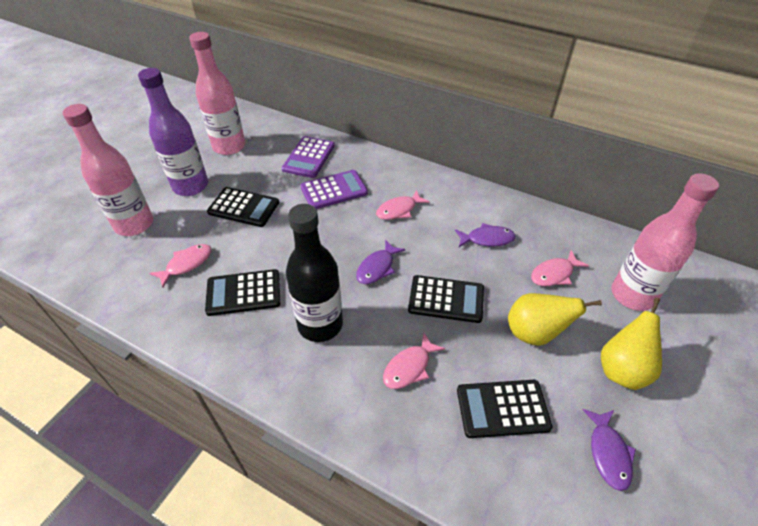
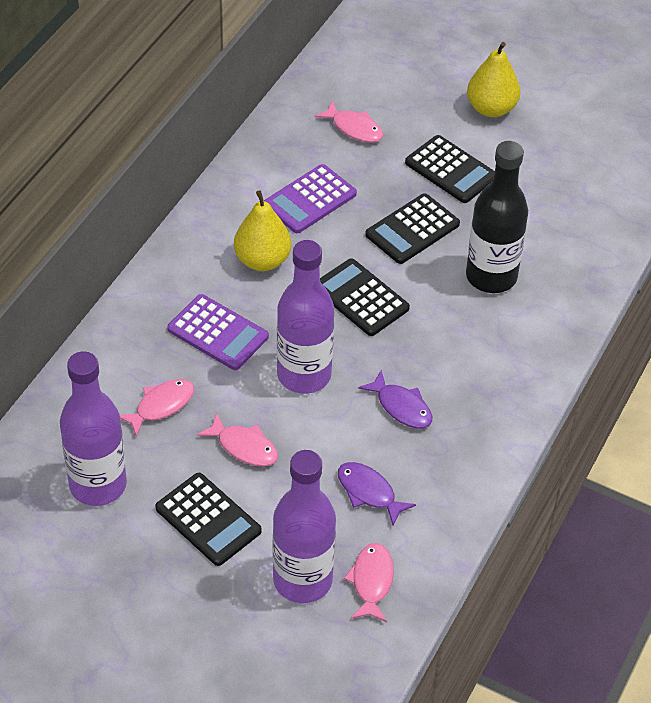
pink bottle: 3 -> 0
purple bottle: 1 -> 3
purple fish: 3 -> 2

